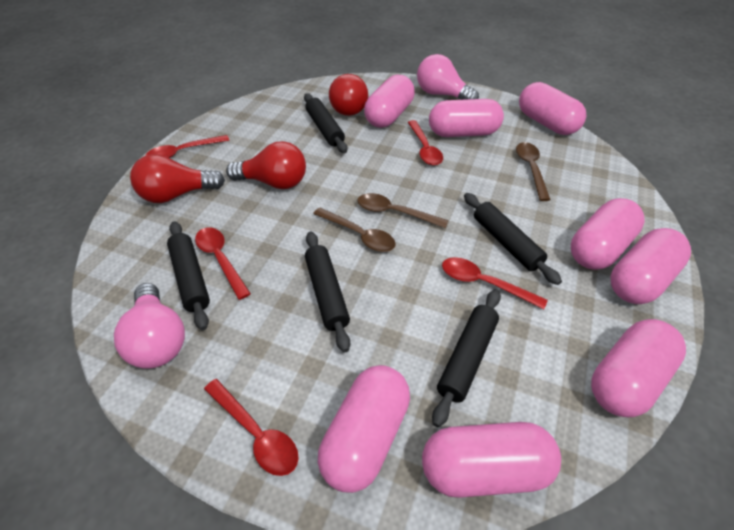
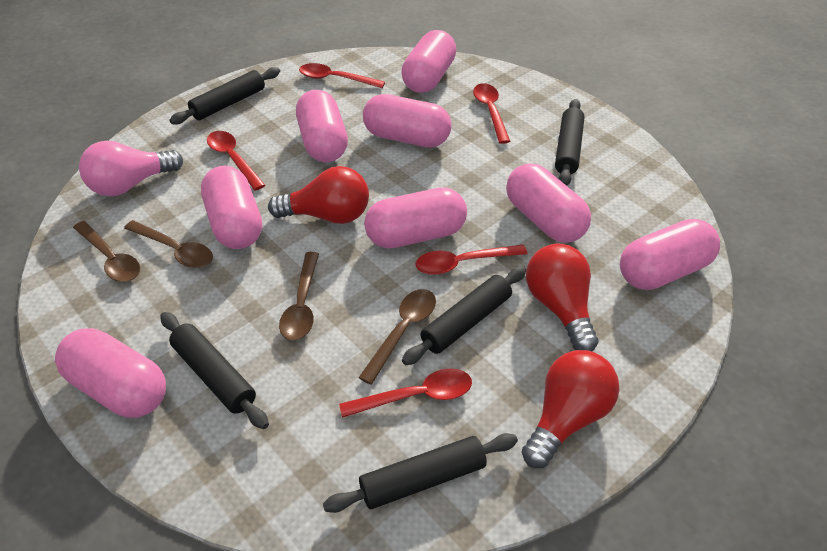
brown spoon: 3 -> 4
pink light bulb: 2 -> 1

